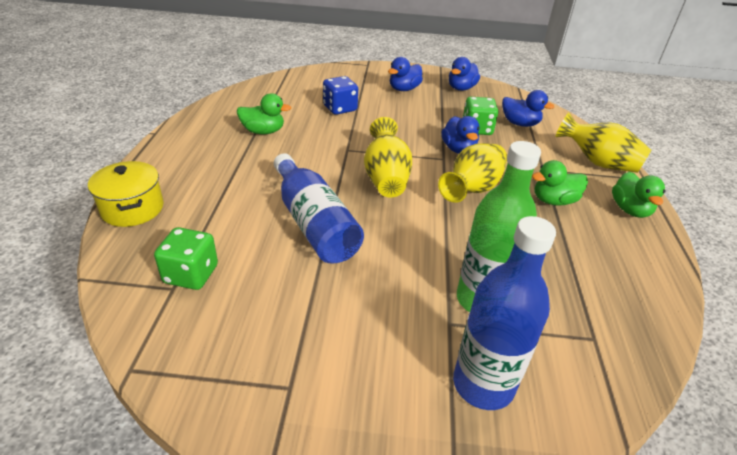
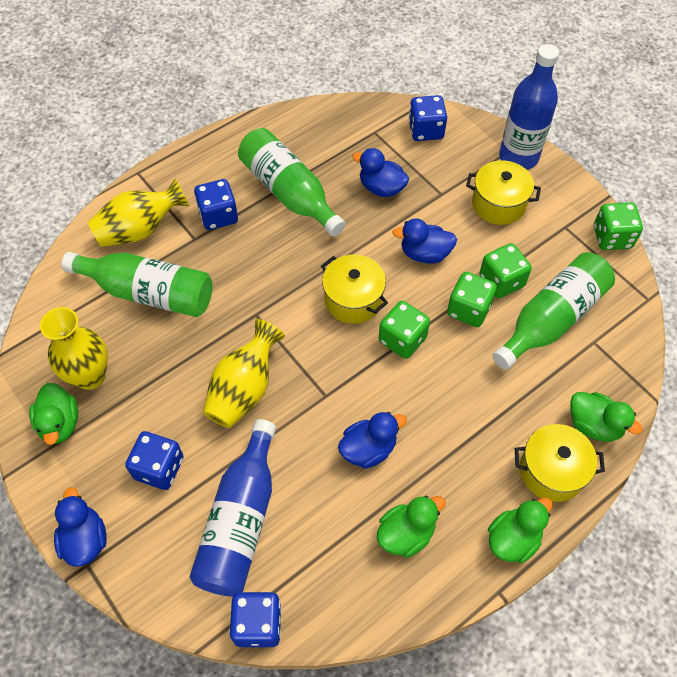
blue dice: 1 -> 4
green bottle: 1 -> 3
green dice: 2 -> 4
green duck: 3 -> 4
yellow pot: 1 -> 3

